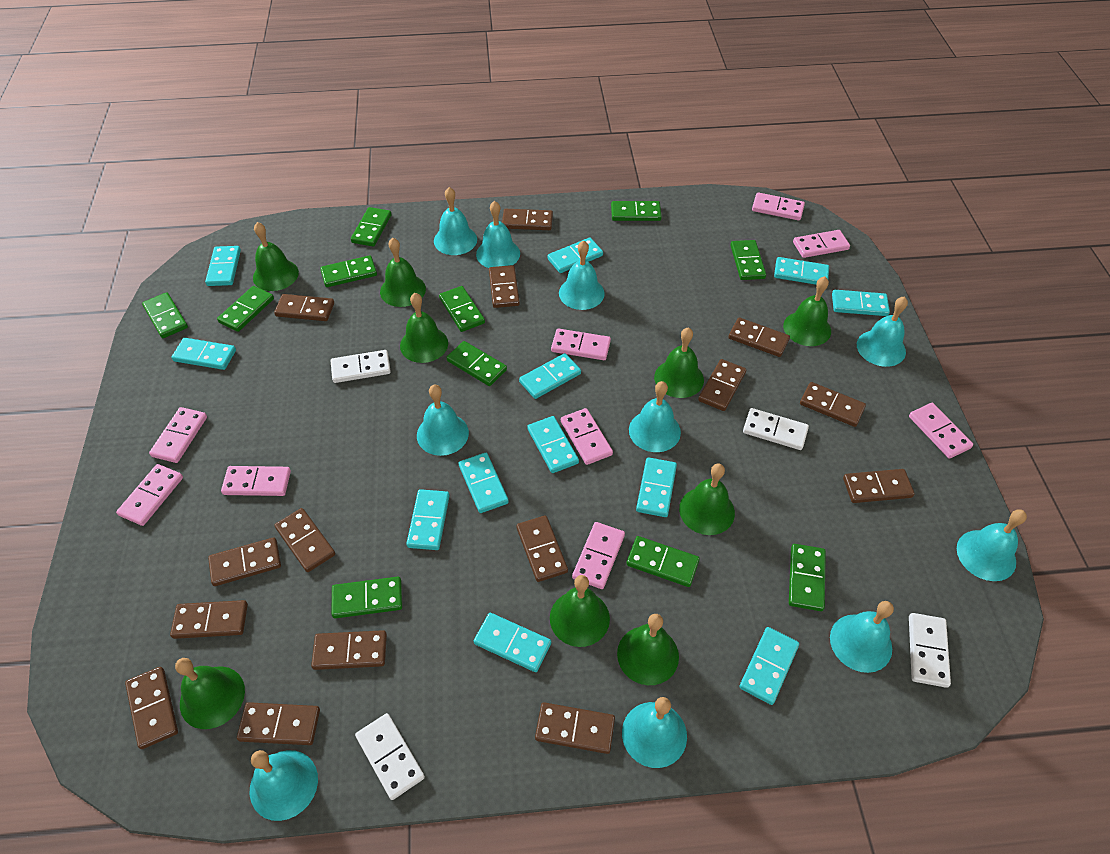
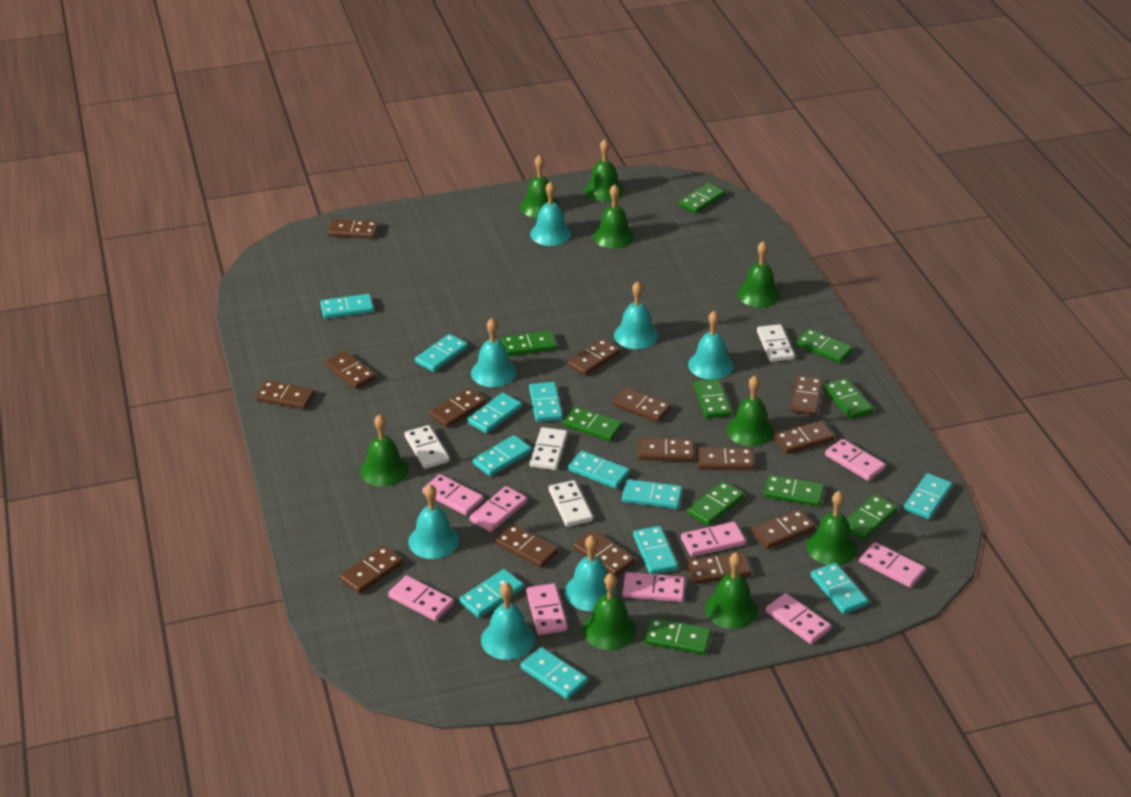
green domino: 11 -> 10
turquoise bell: 10 -> 7

